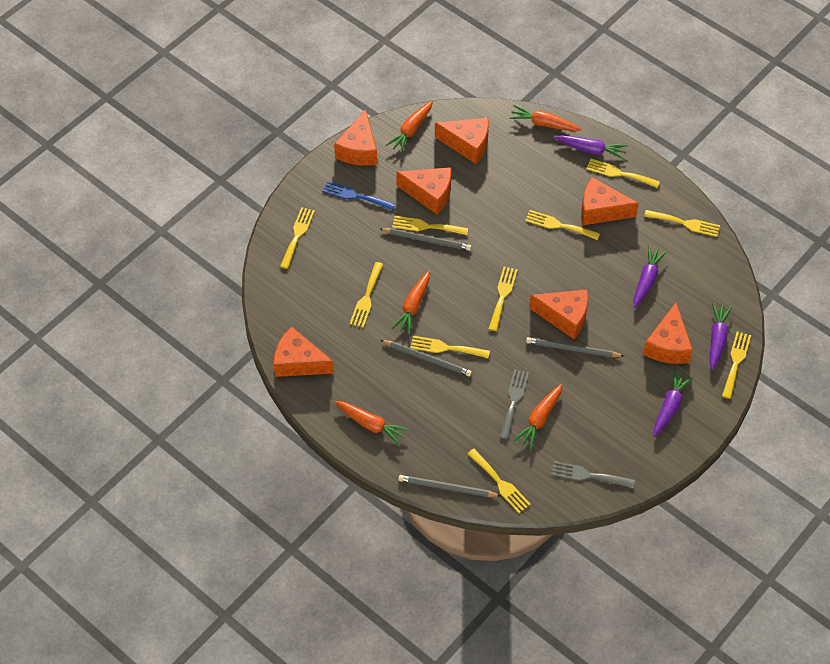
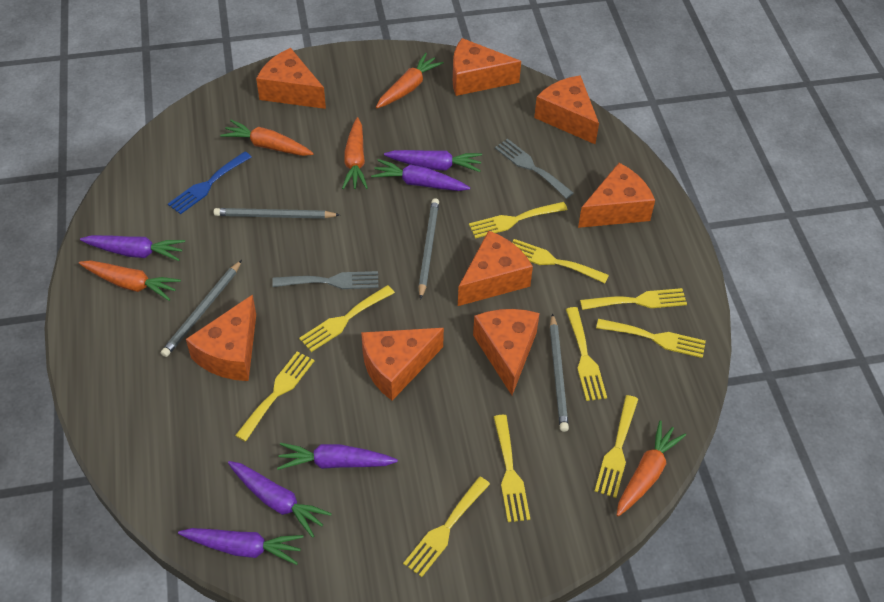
orange cheese: 7 -> 8
purple carrot: 4 -> 6

